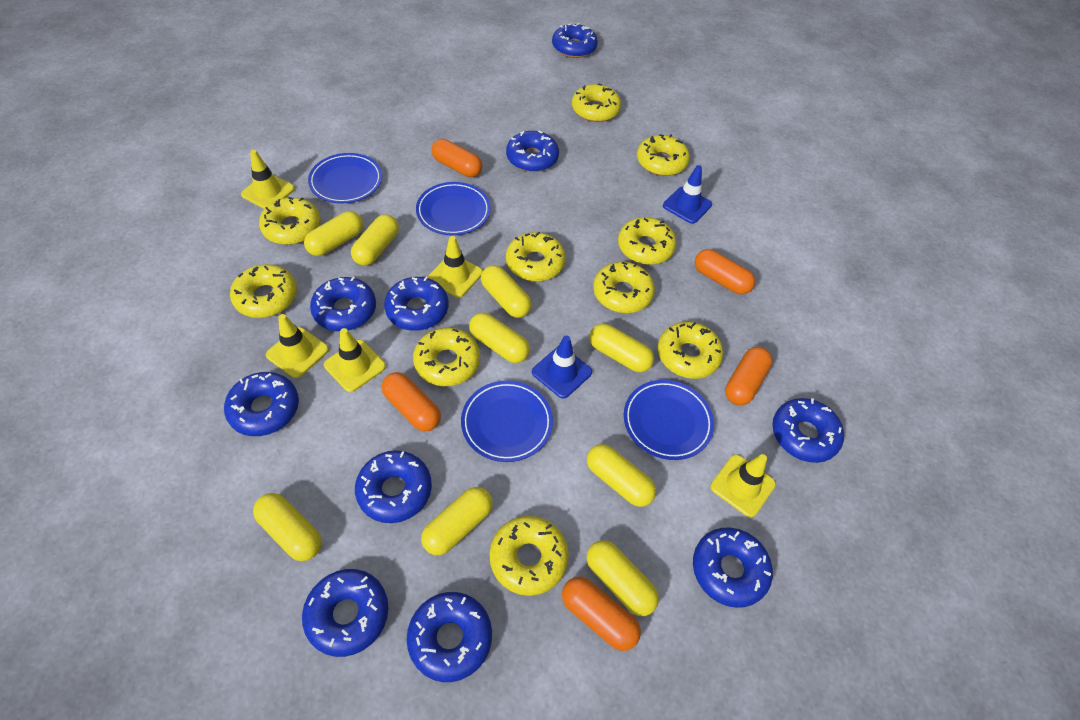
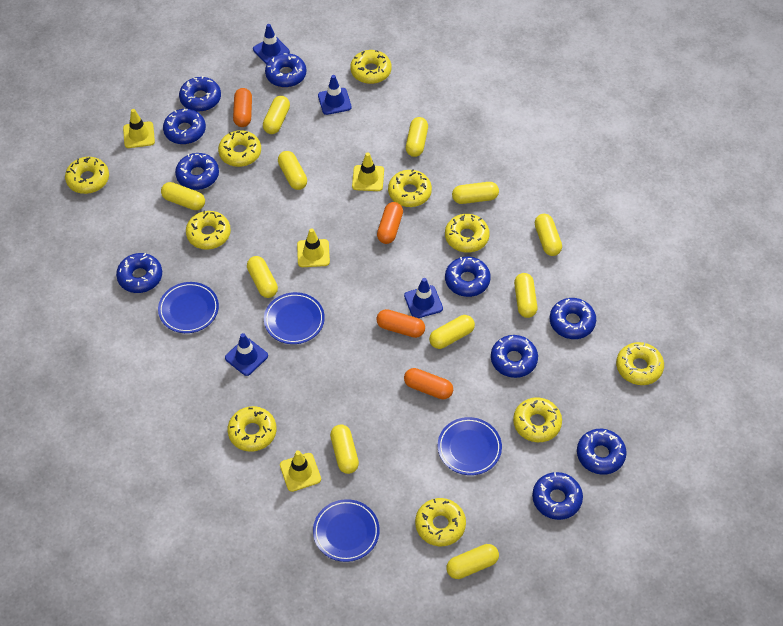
blue traffic cone: 2 -> 4
orange capsule: 5 -> 4
yellow capsule: 9 -> 11
yellow traffic cone: 5 -> 4

